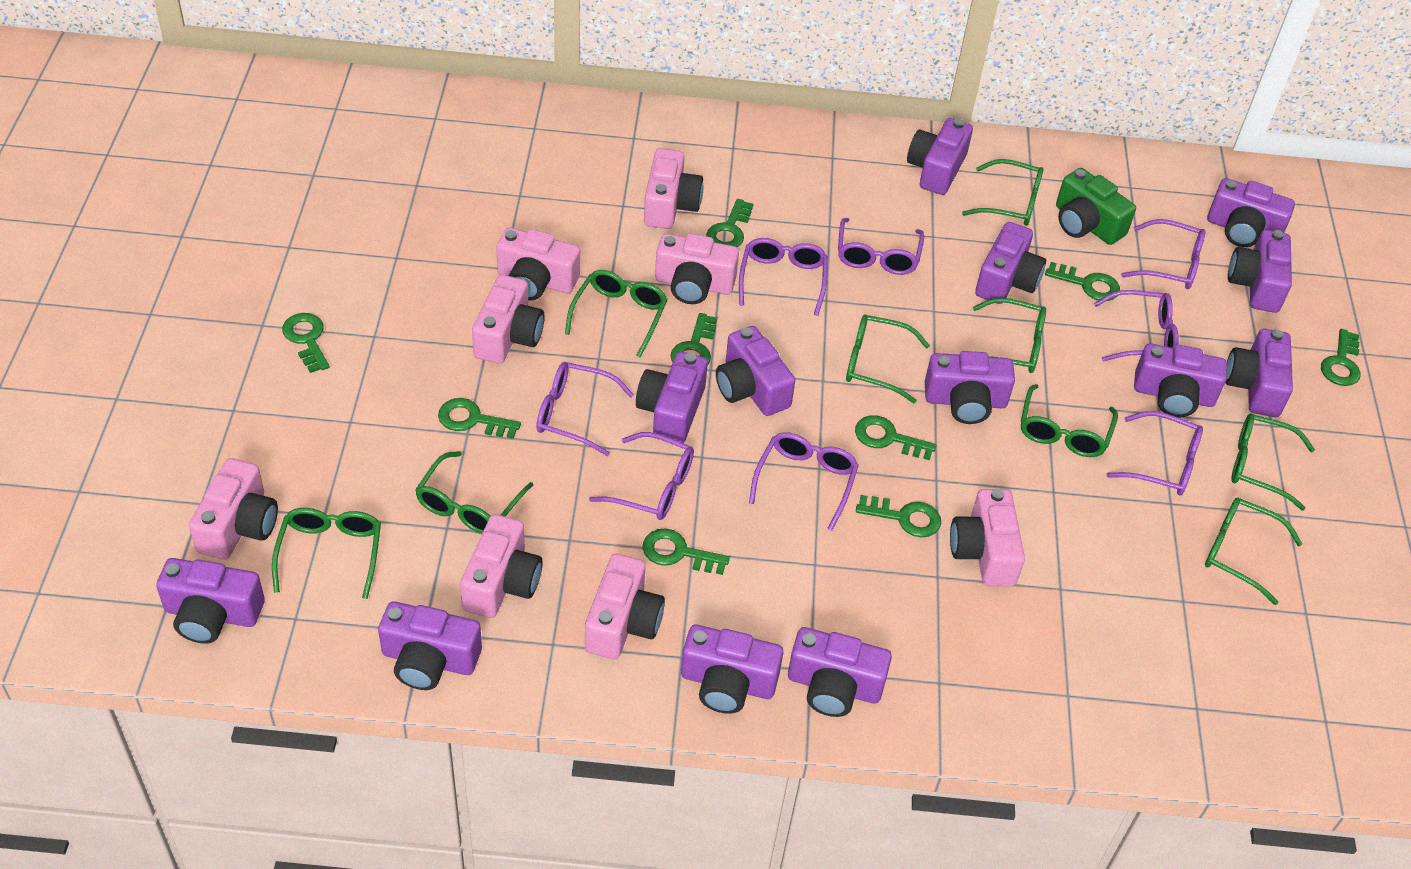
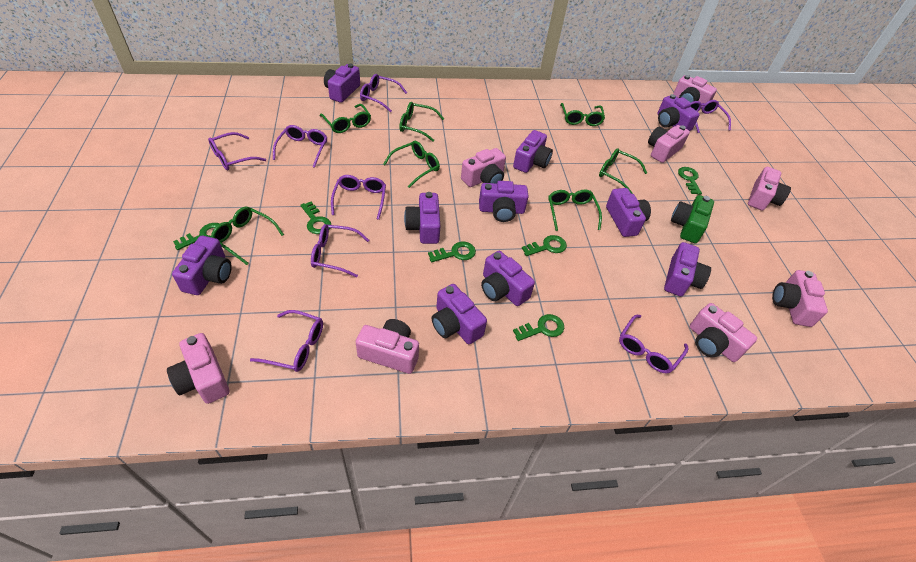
green glasses: 9 -> 7
green key: 9 -> 6
purple camera: 13 -> 10

